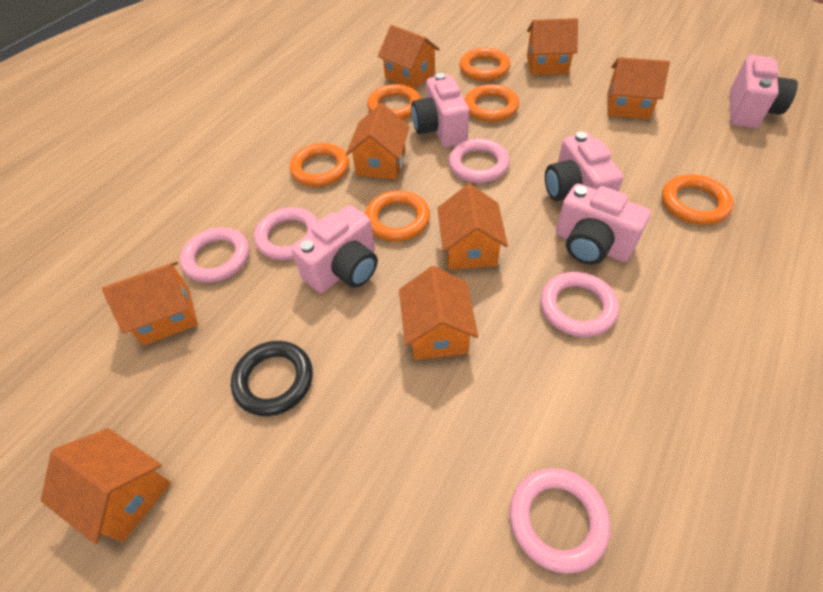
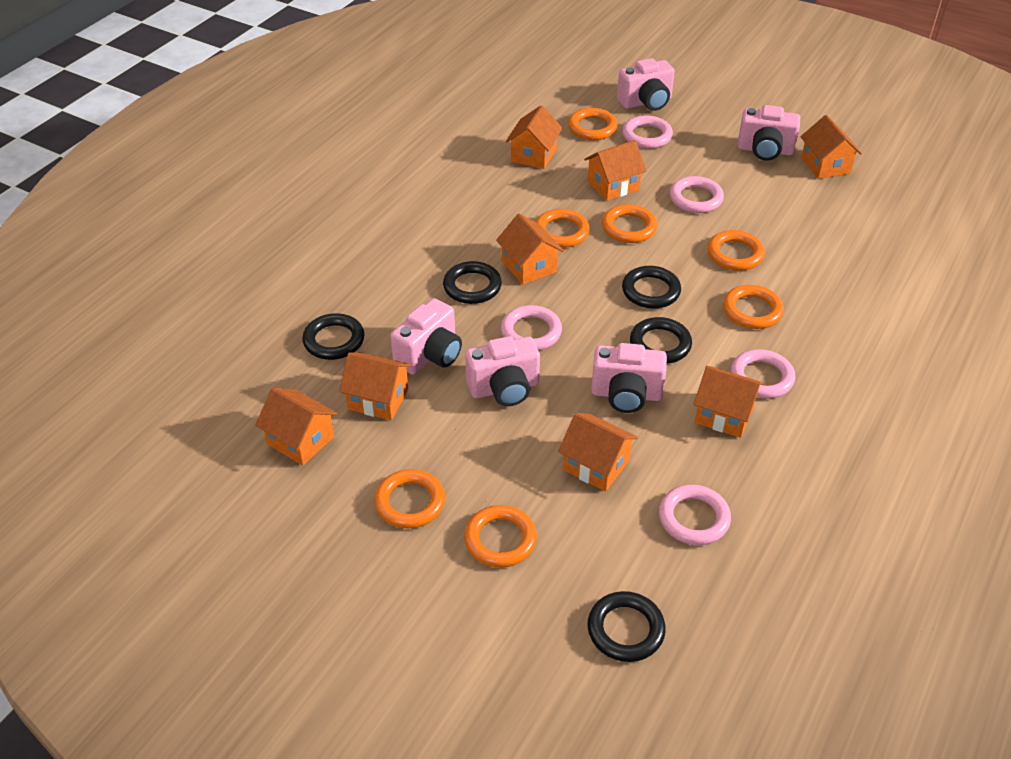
black ring: 1 -> 5
orange ring: 6 -> 7

